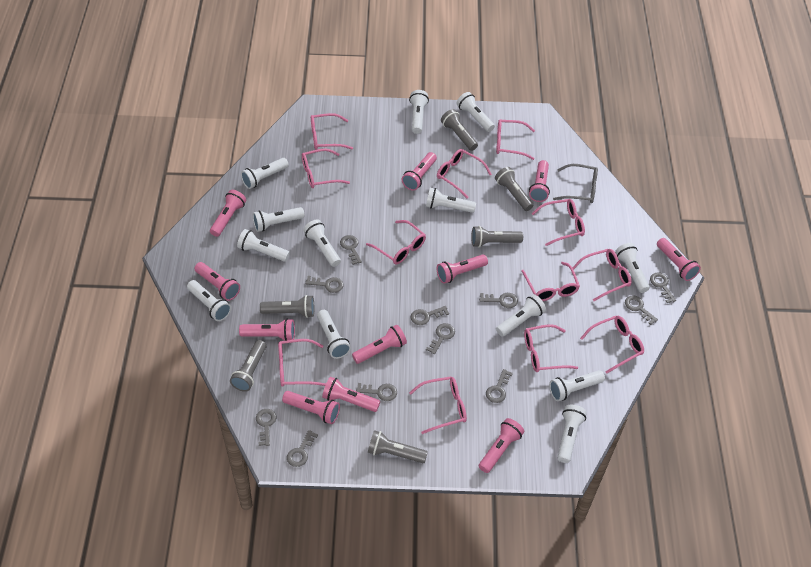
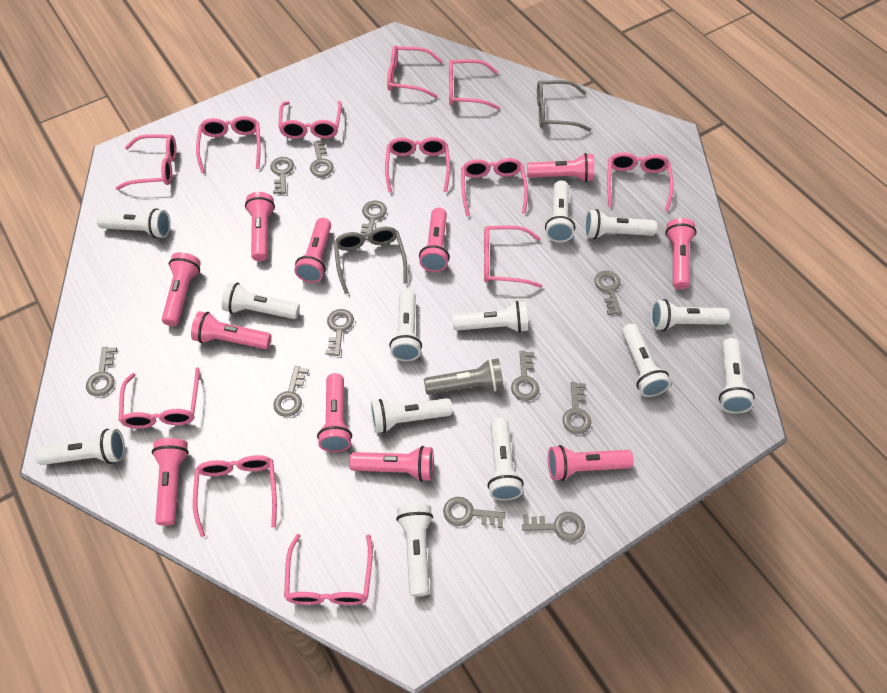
grey flashlight: 6 -> 1
grey glasses: 1 -> 2

